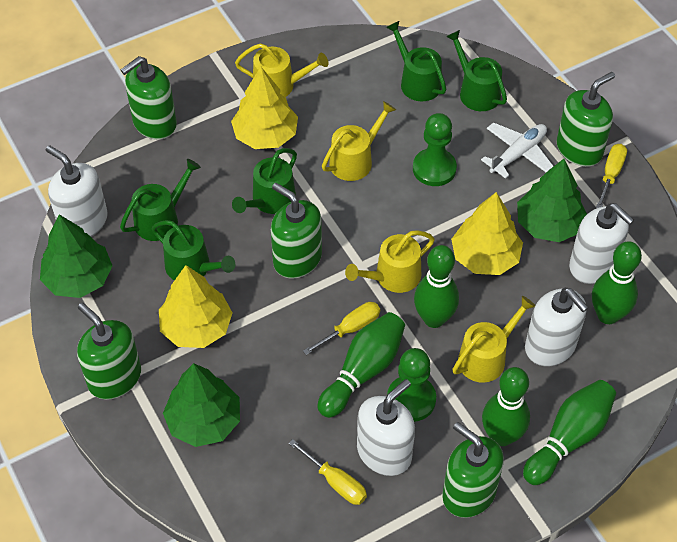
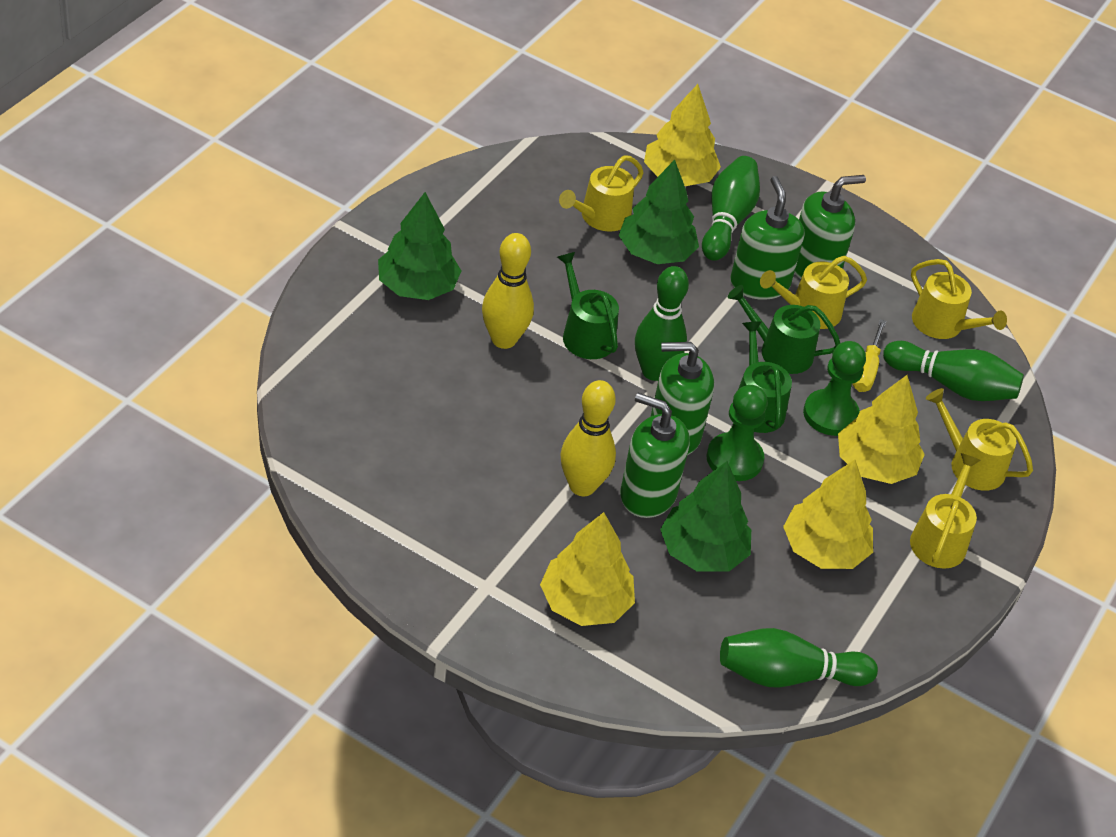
green bowling pin: 5 -> 4
green soap dispenser: 5 -> 4
green watering can: 5 -> 3
white plane: 1 -> 0
white soap dispenser: 4 -> 0
yellow bowling pin: 0 -> 2
yellow screwdriver: 3 -> 1
yellow tree: 3 -> 4
yellow watering can: 4 -> 5

